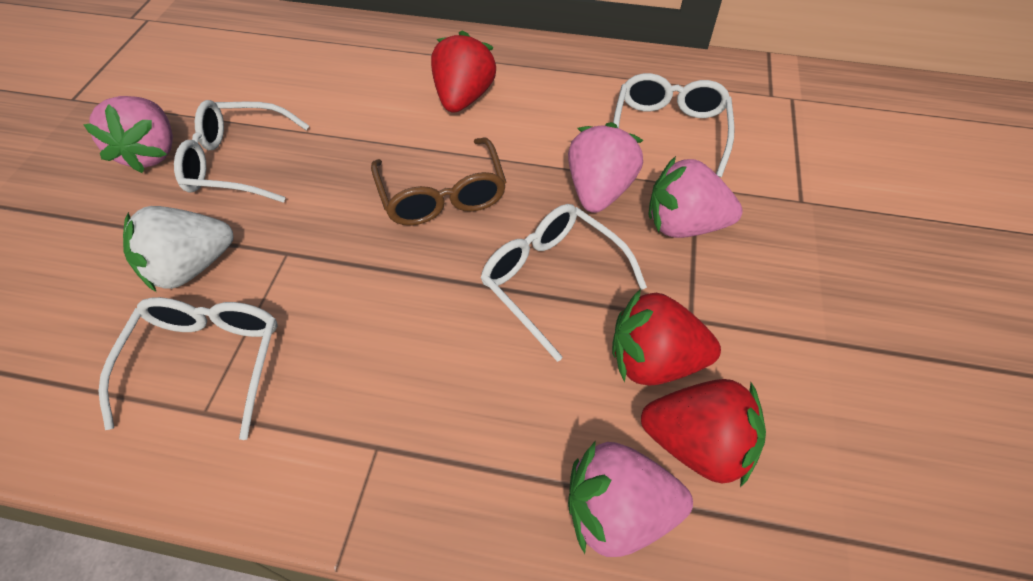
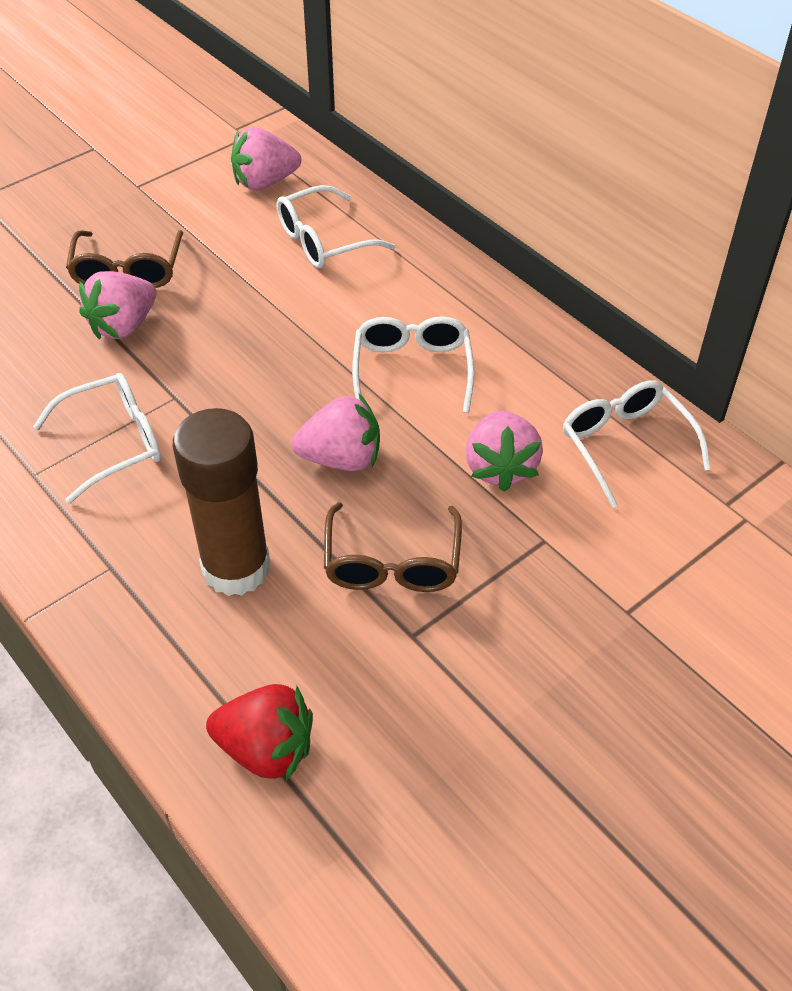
brown glasses: 1 -> 2
brown glue stick: 0 -> 1
red strawberry: 3 -> 1
white strawberry: 1 -> 0

